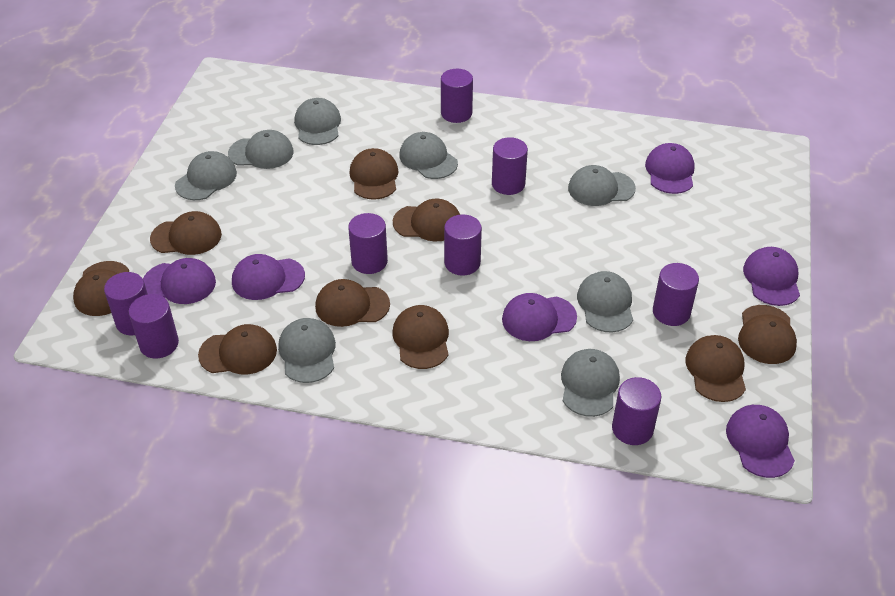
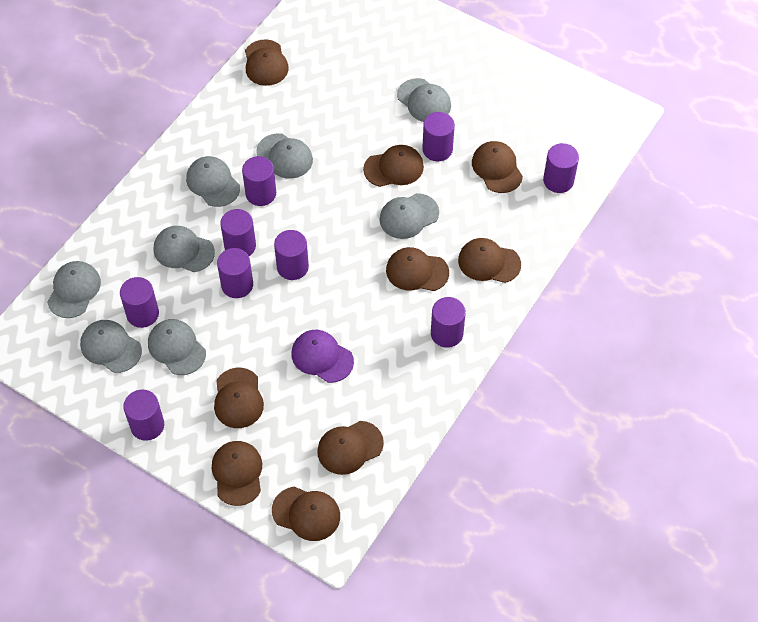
purple cap: 6 -> 1
purple cylinder: 8 -> 9

